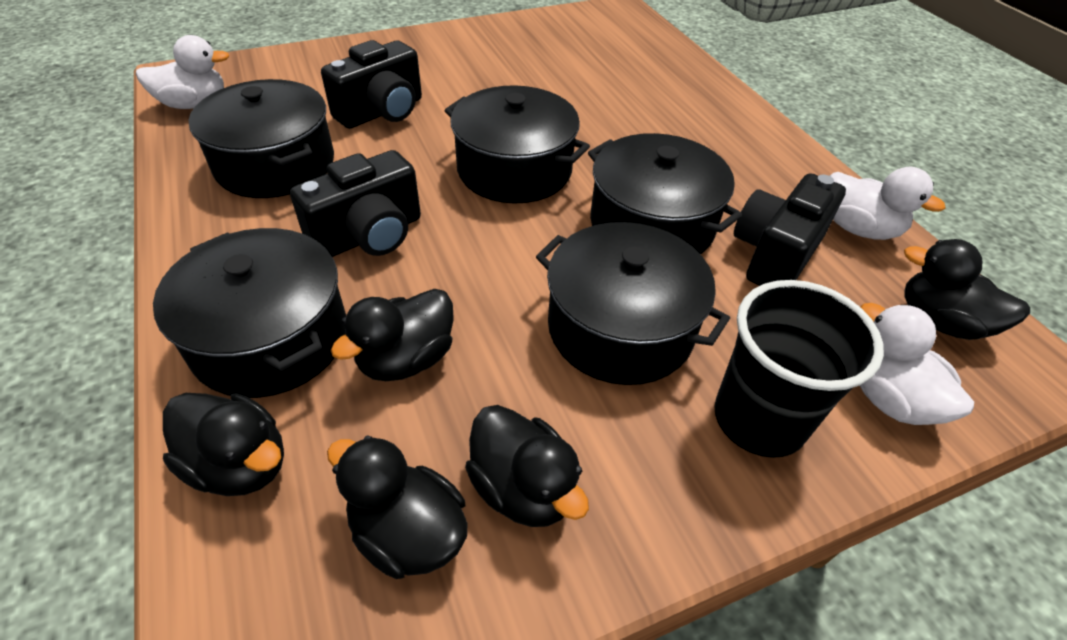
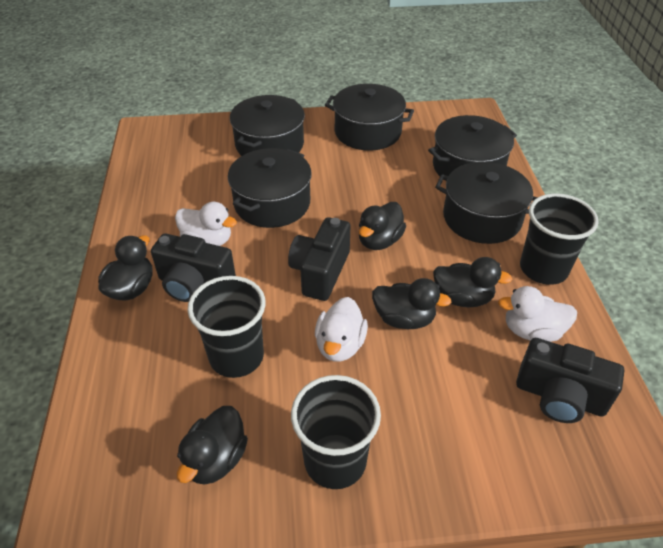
black cup: 1 -> 3

